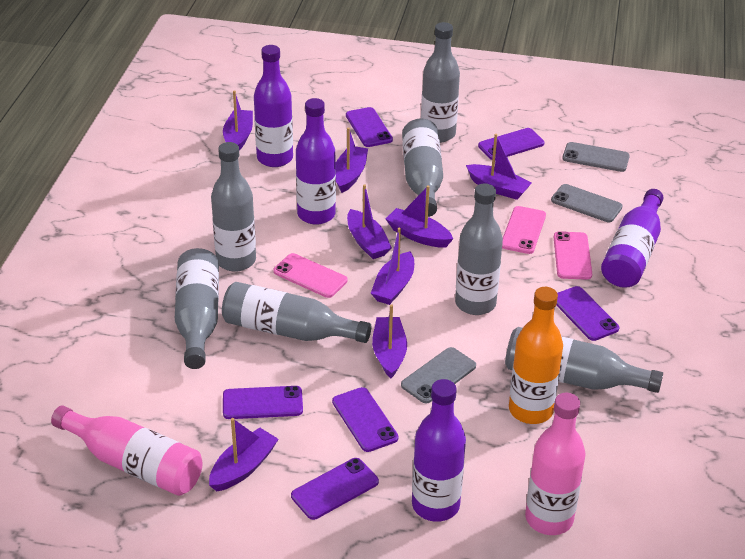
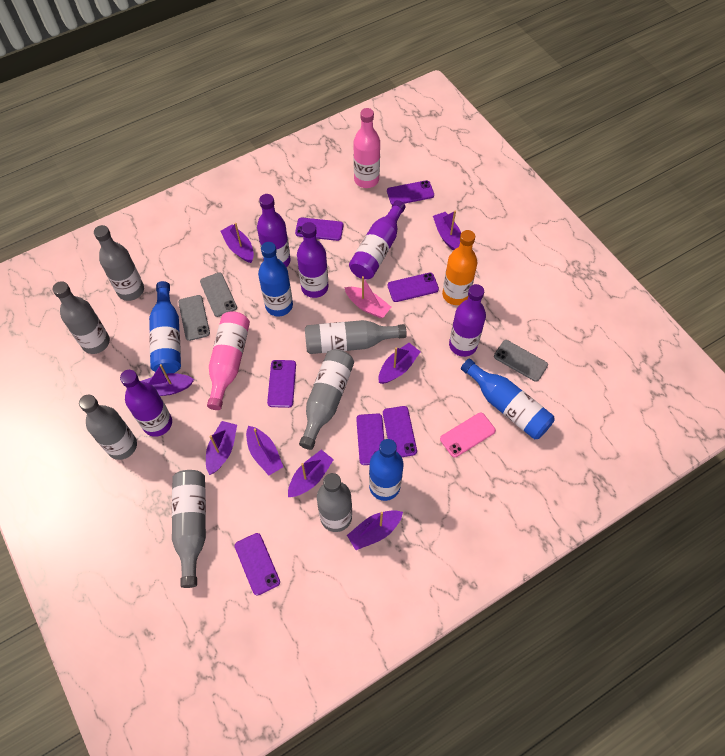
blue bottle: 0 -> 4
pink boat: 0 -> 1
pink phone: 3 -> 1
purple bottle: 4 -> 5
purple phone: 6 -> 7

